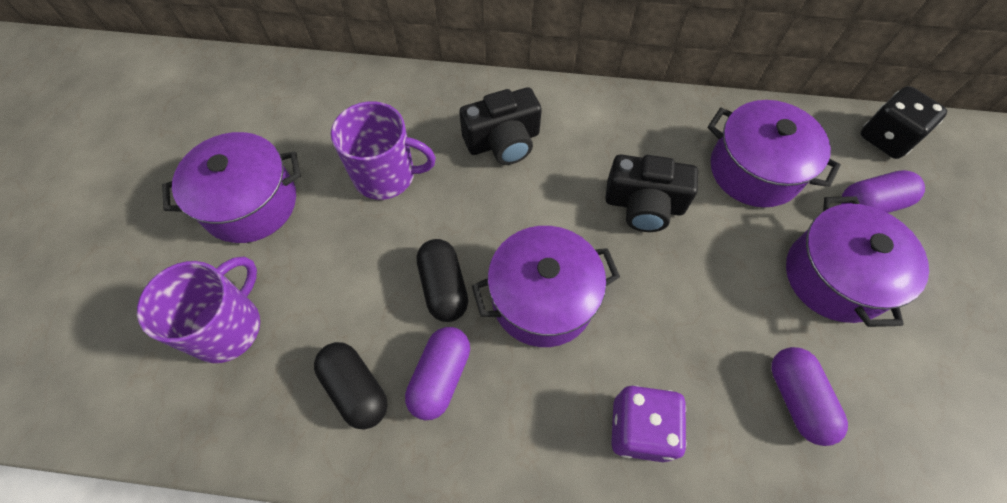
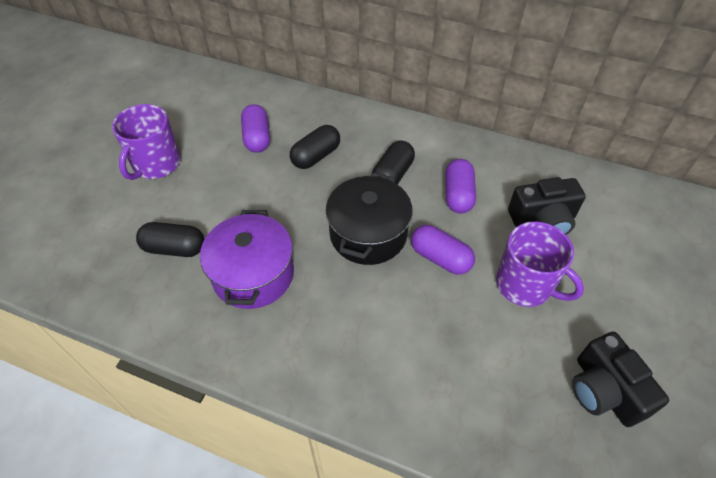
black capsule: 2 -> 3
black dice: 1 -> 0
black pot: 0 -> 1
purple dice: 1 -> 0
purple pot: 4 -> 1

